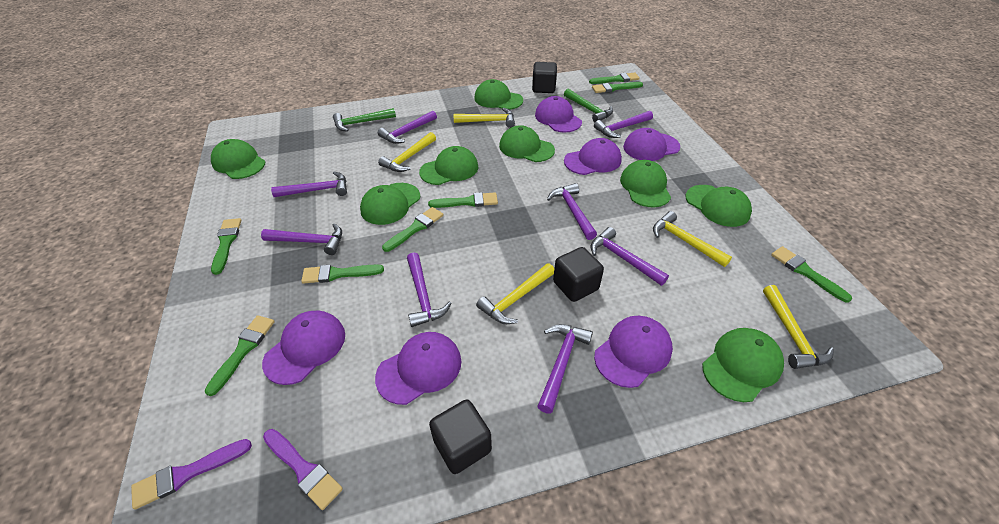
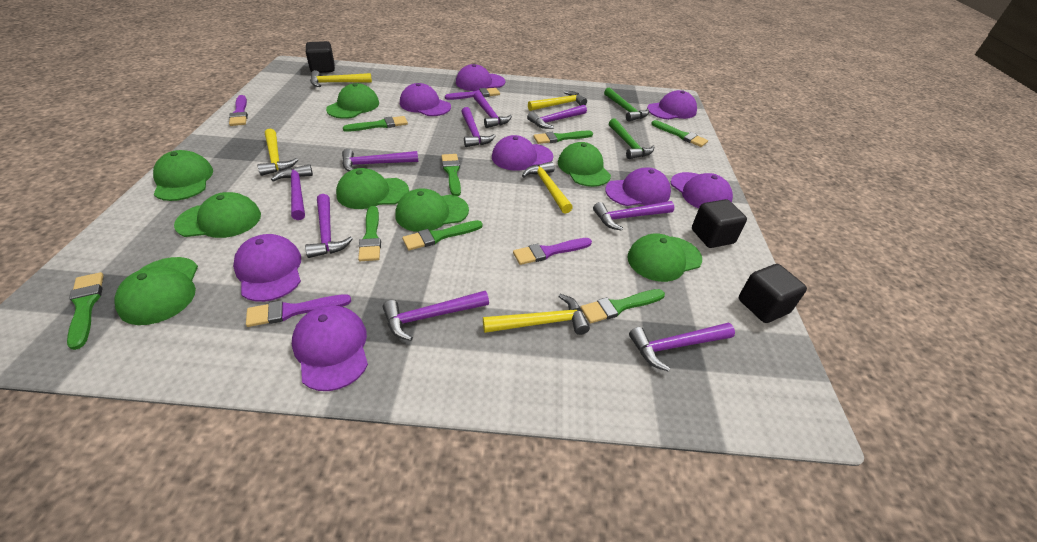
purple brush: 2 -> 4
purple cap: 6 -> 8
purple hammer: 8 -> 9

